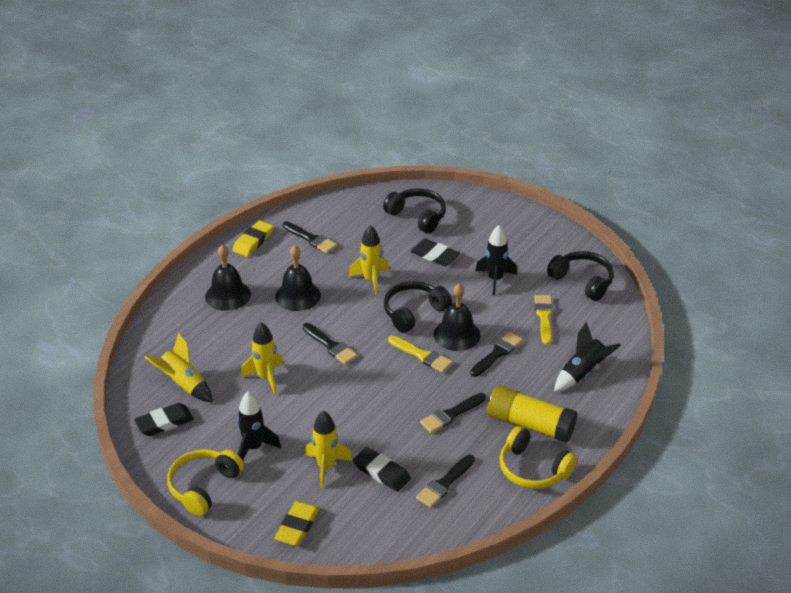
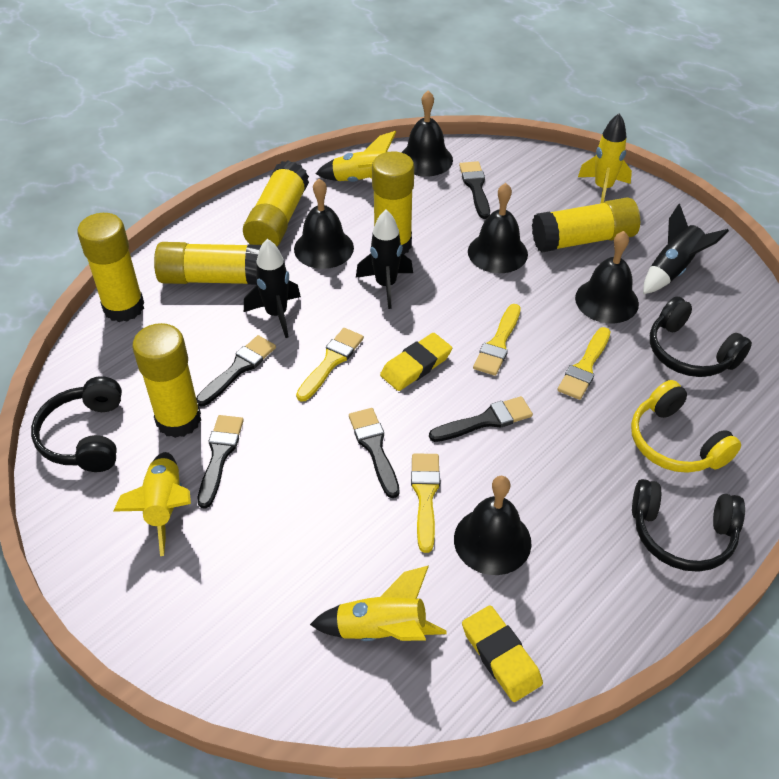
black bell: 3 -> 5
black eraser: 3 -> 0
yellow brush: 2 -> 4
yellow glue stick: 1 -> 6
yellow headphones: 2 -> 1

